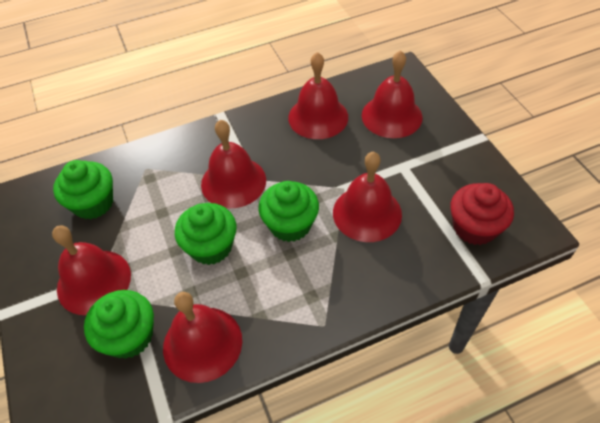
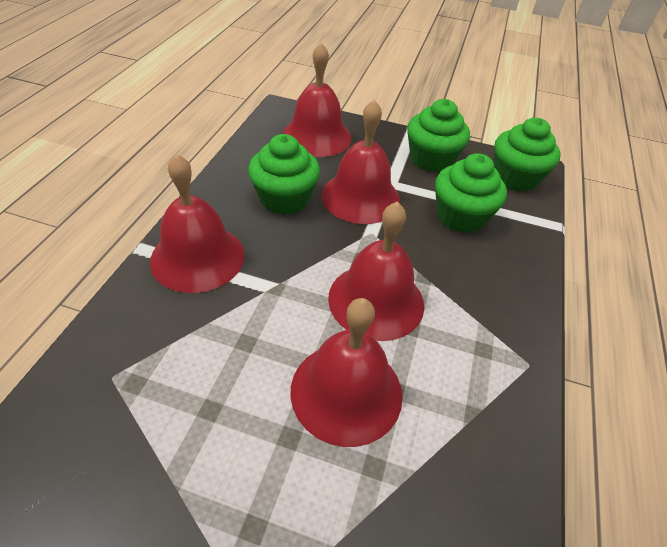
red bell: 6 -> 5
red cupcake: 1 -> 0

